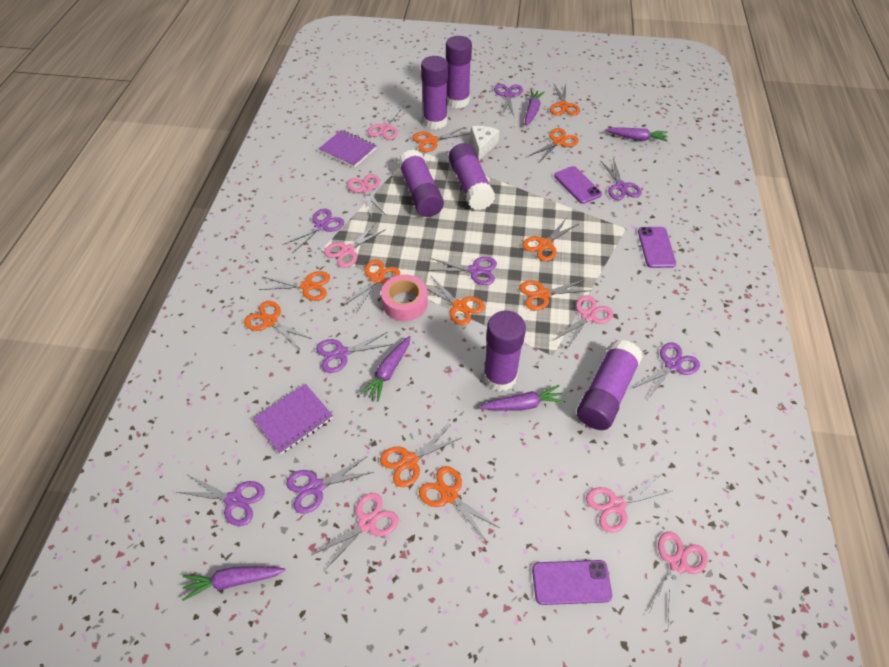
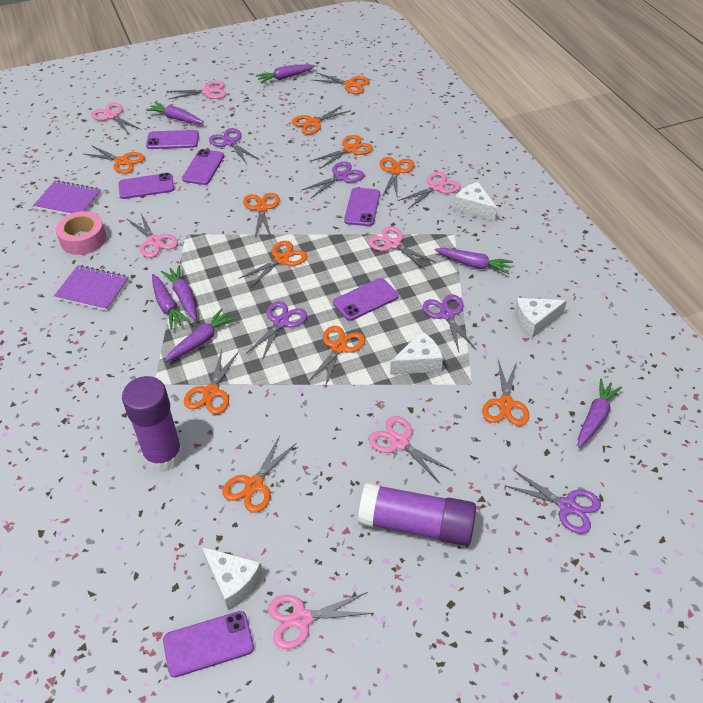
purple carrot: 5 -> 7
purple glue stick: 6 -> 2
purple phone: 3 -> 6
purple scissors: 8 -> 5
white cheese: 1 -> 4

